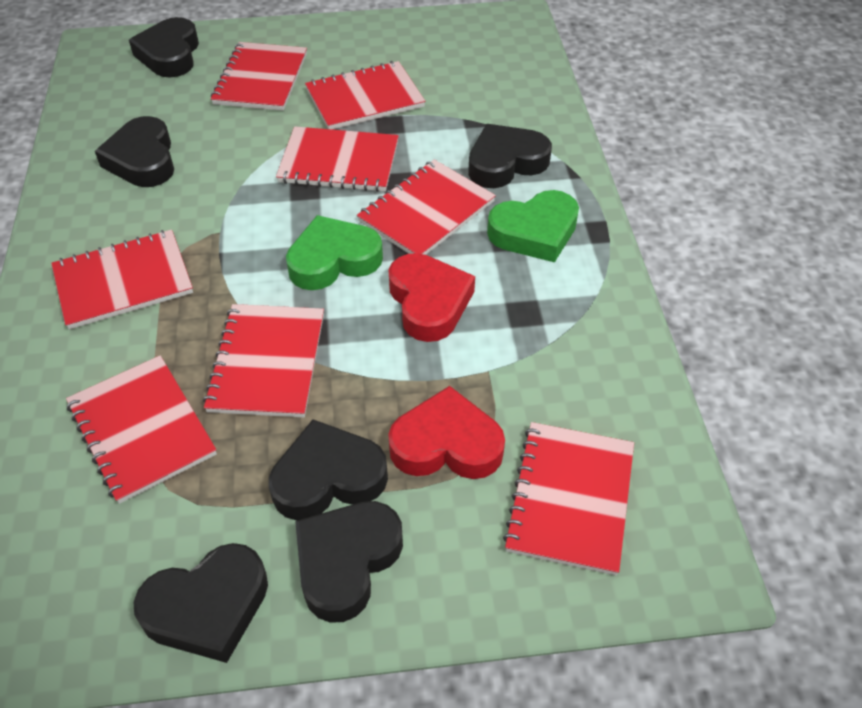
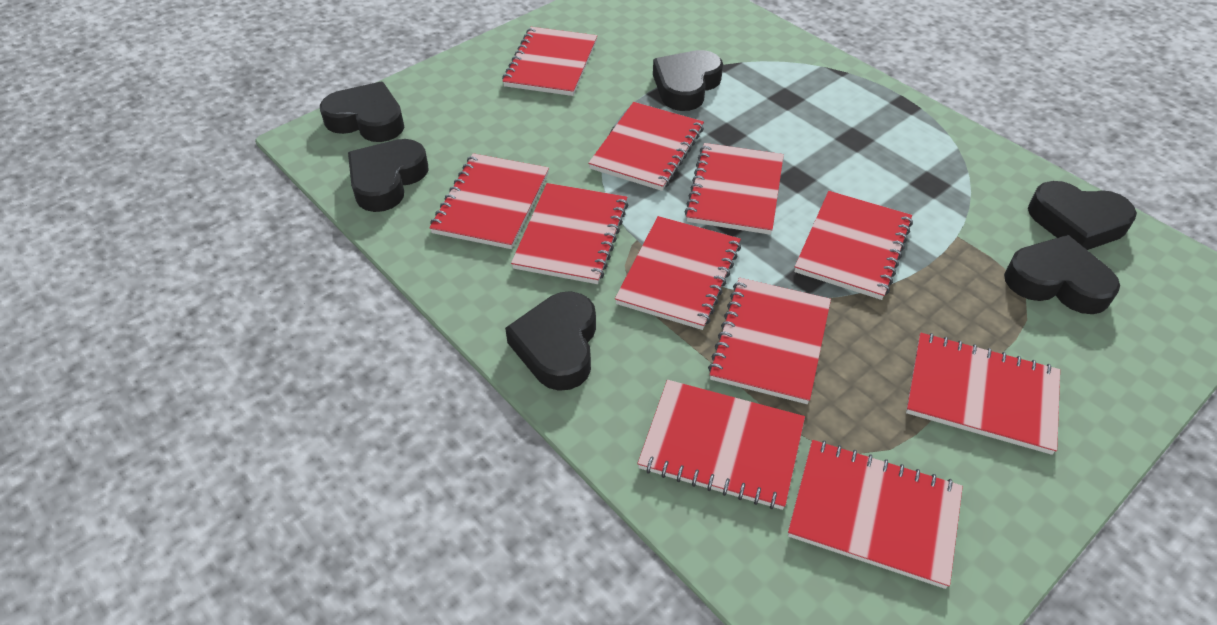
green heart: 2 -> 0
red heart: 2 -> 0
red notebook: 8 -> 11

